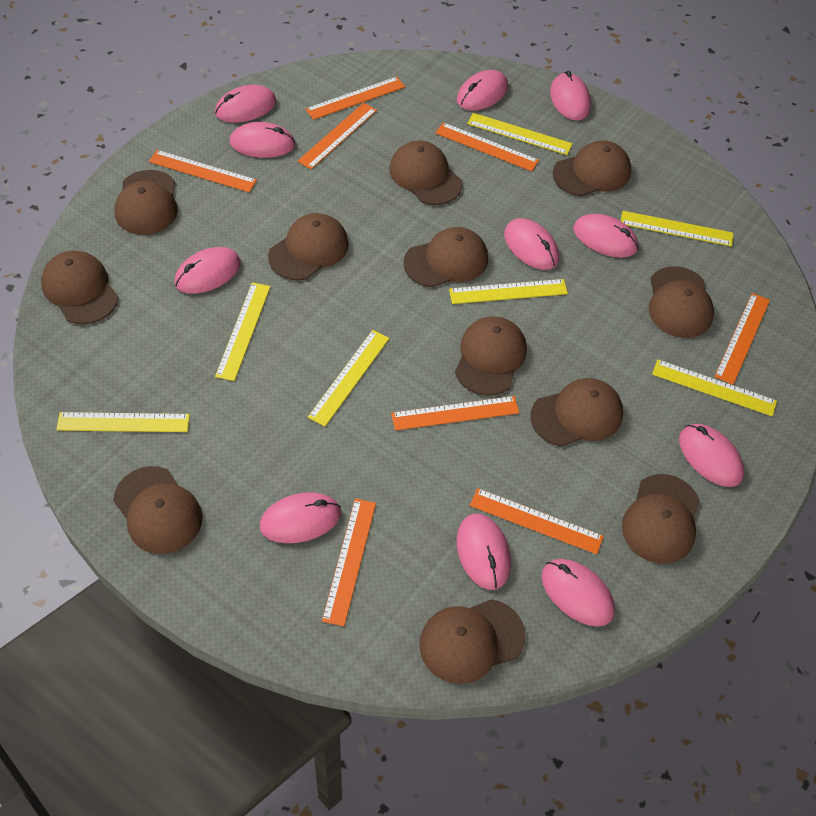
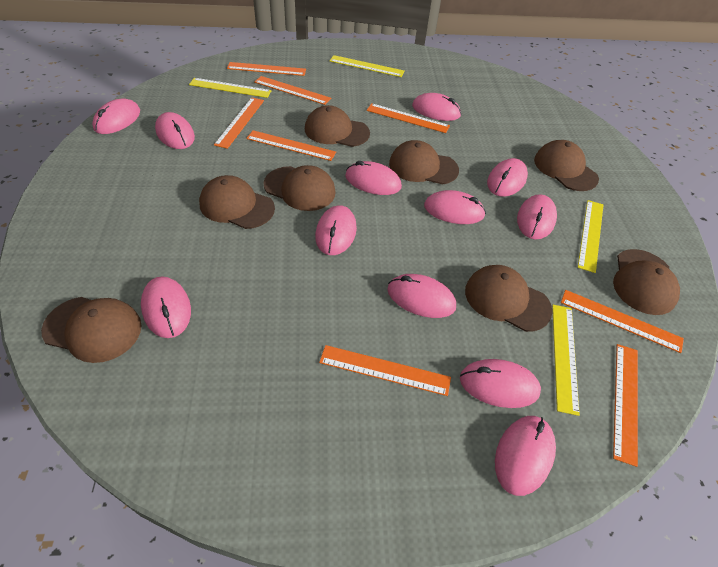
brown cap: 12 -> 8
pink mouse: 11 -> 12
yellow ruler: 7 -> 4

